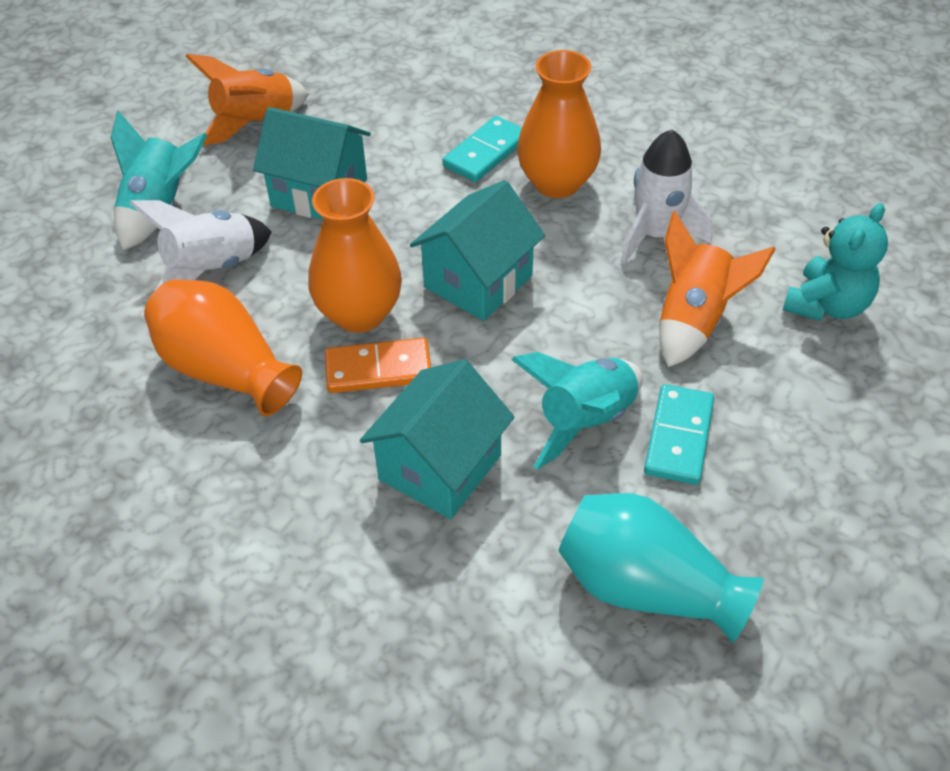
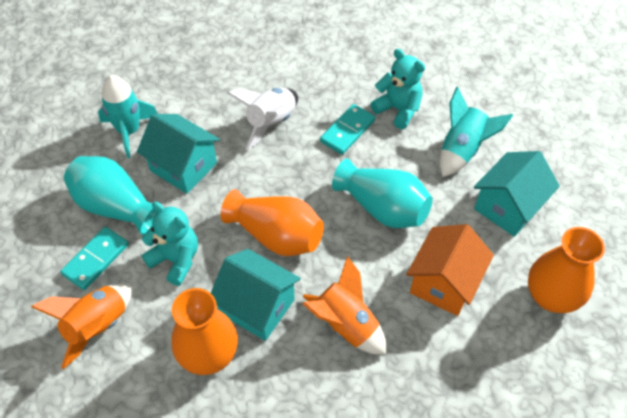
orange domino: 1 -> 0
orange house: 0 -> 1
turquoise teddy bear: 1 -> 2
turquoise vase: 1 -> 2
white rocket: 2 -> 1

